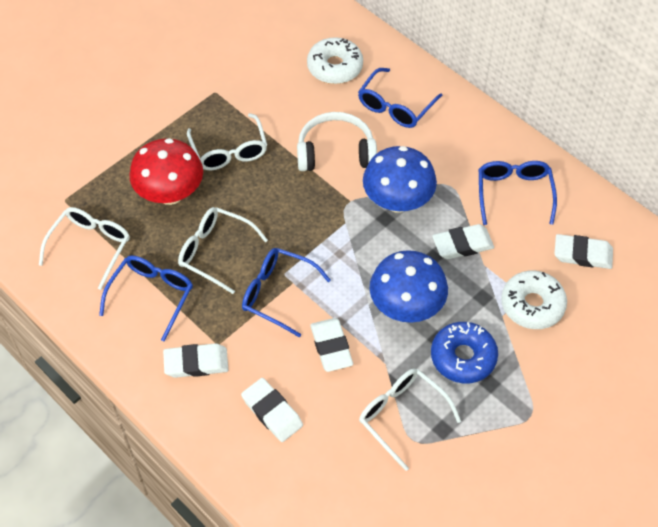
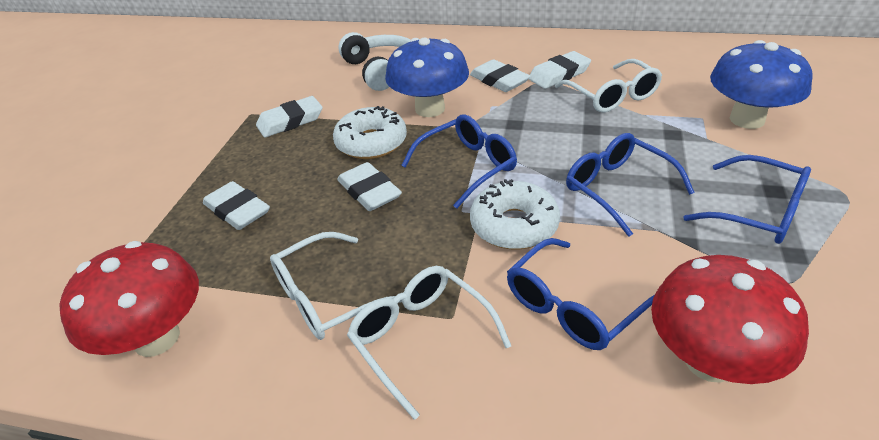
blue donut: 1 -> 0
red mushroom: 1 -> 2
white glasses: 4 -> 3

